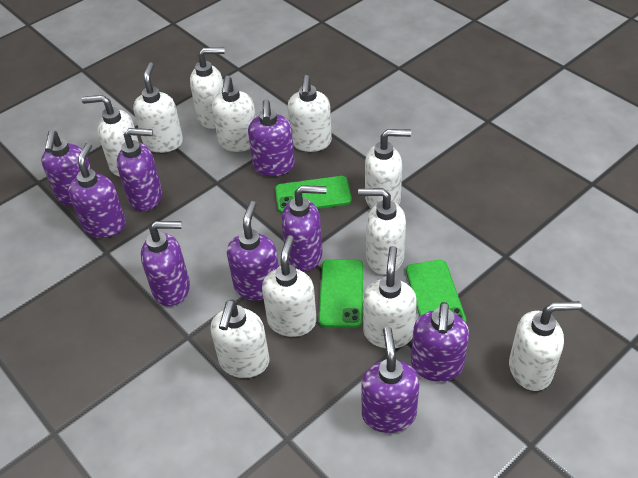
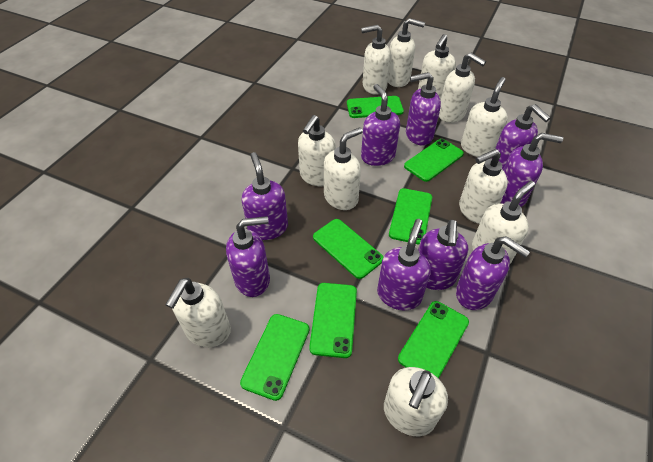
green phone: 3 -> 7

